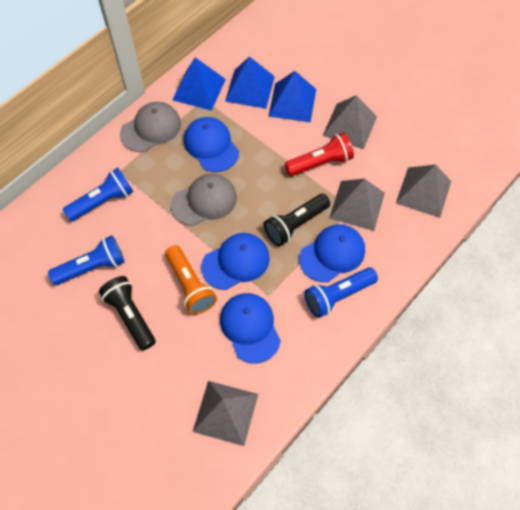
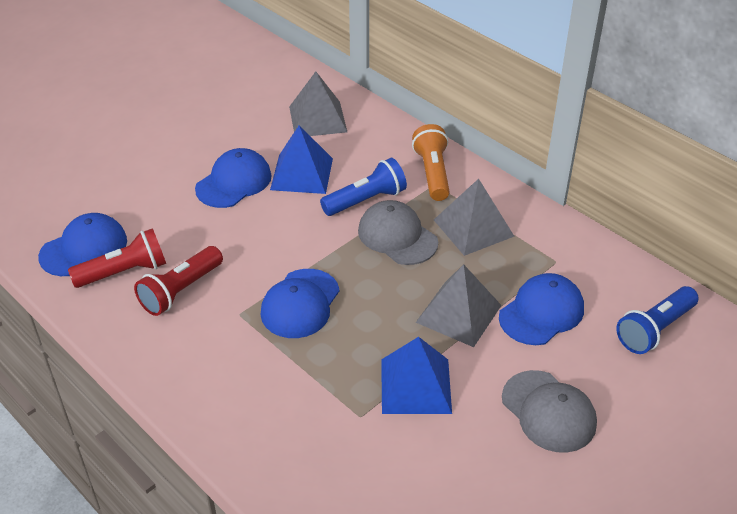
black flashlight: 2 -> 0
blue flashlight: 3 -> 2
blue pyramid: 3 -> 2
grey pyramid: 4 -> 3
red flashlight: 1 -> 2

